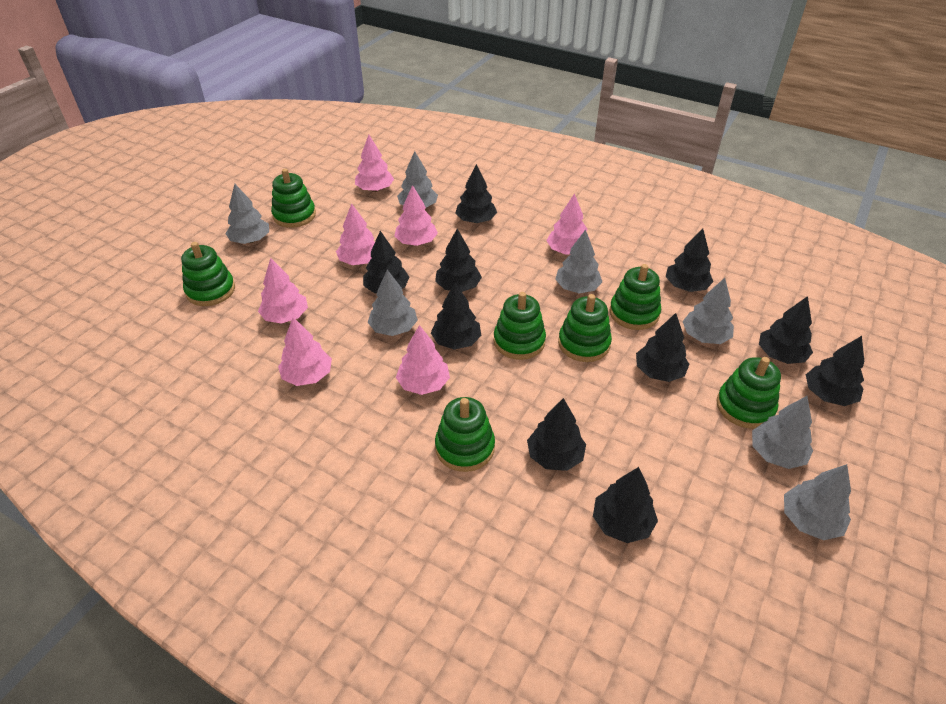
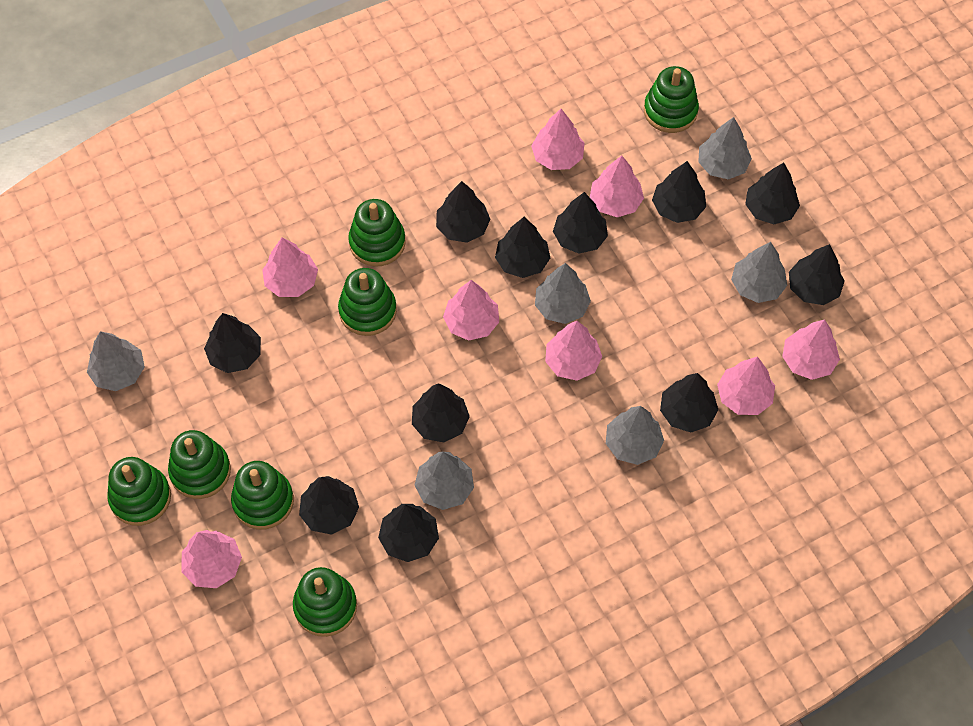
black tree: 10 -> 11
grey tree: 7 -> 6
pink tree: 7 -> 8

